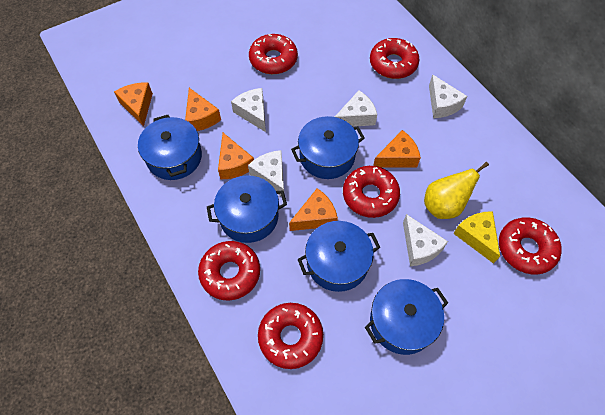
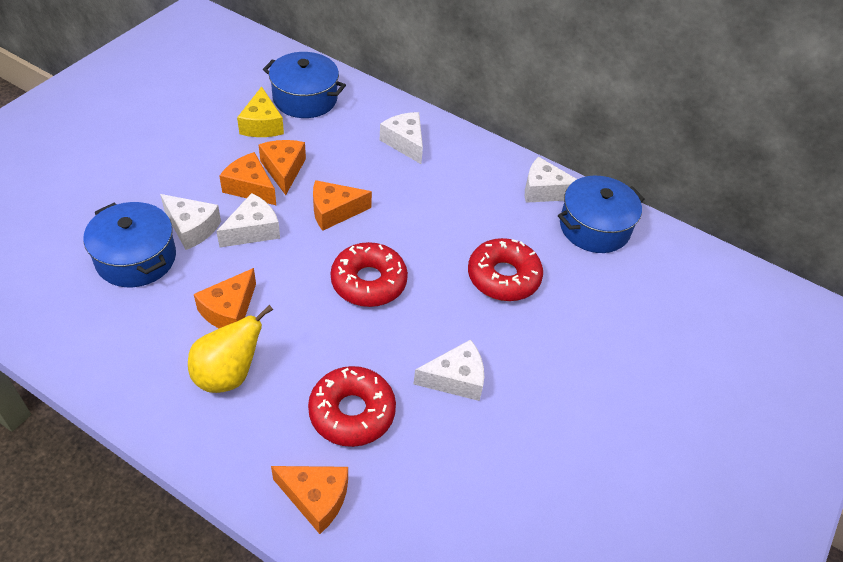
blue pot: 5 -> 3
red donut: 6 -> 3

